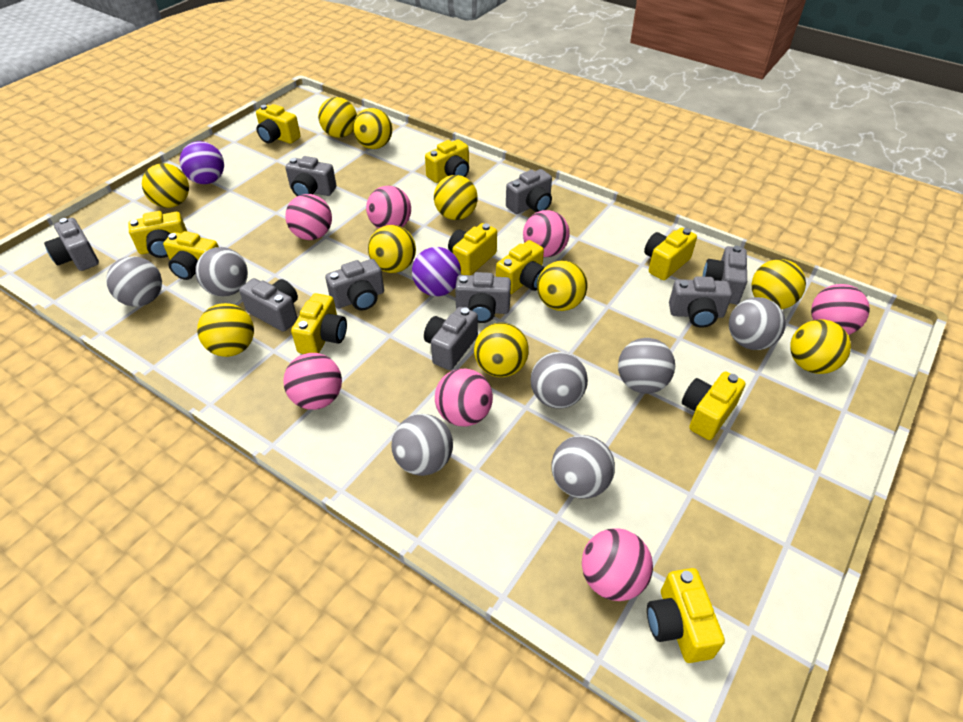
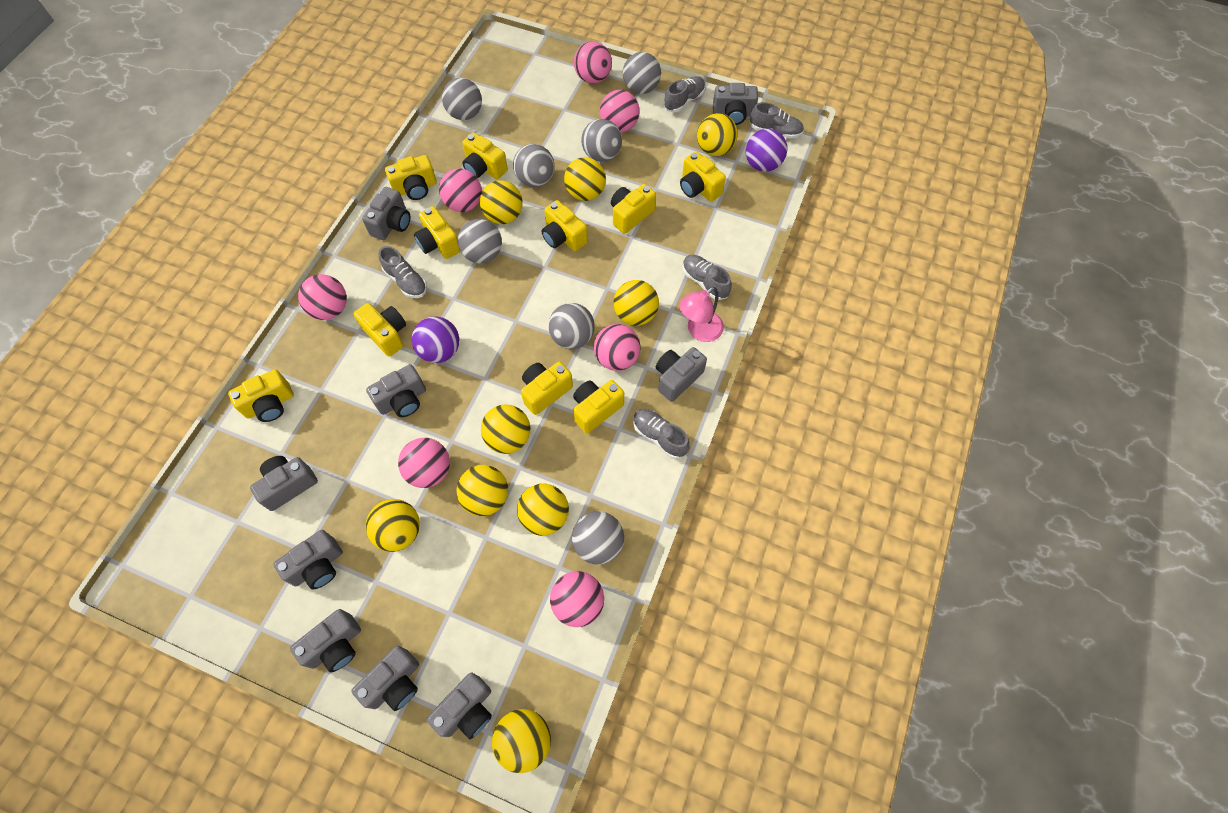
grey shoe: 0 -> 5
pink lamp: 0 -> 1
yellow ball: 10 -> 9

